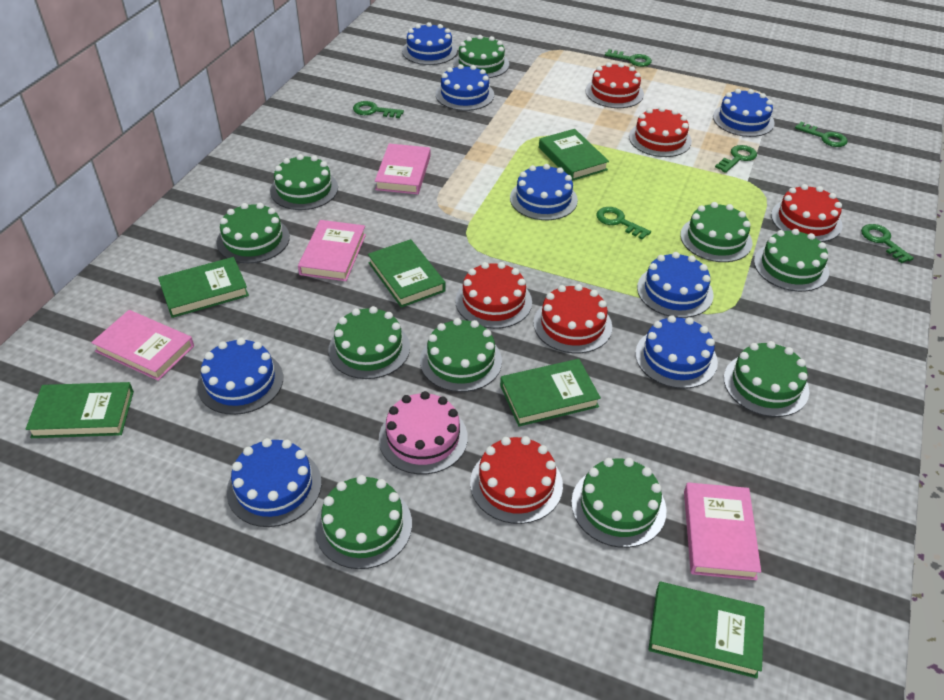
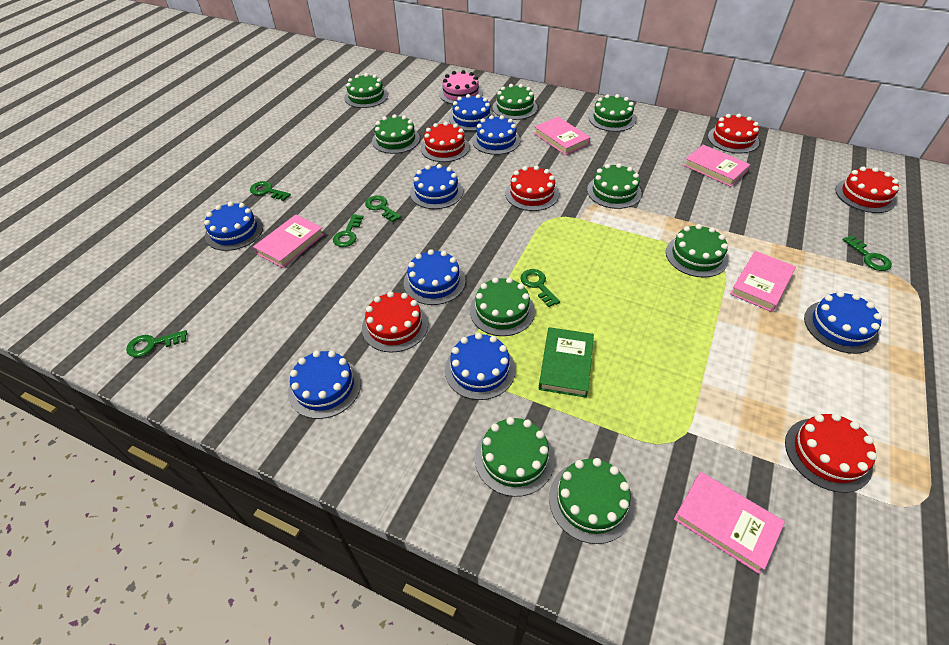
green book: 6 -> 1
green cake: 10 -> 9
pink book: 4 -> 5

